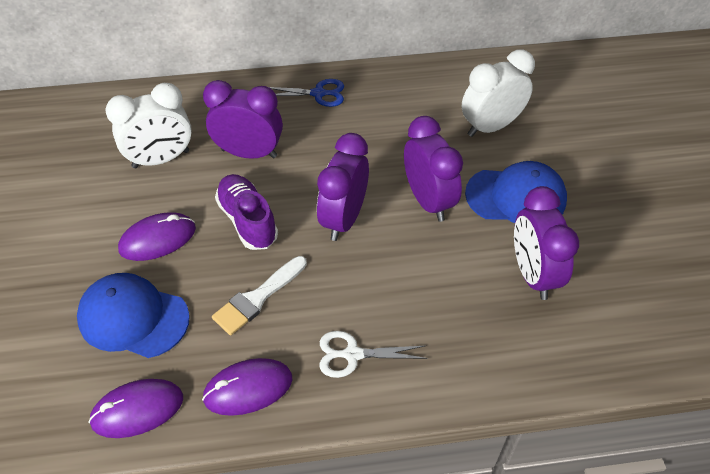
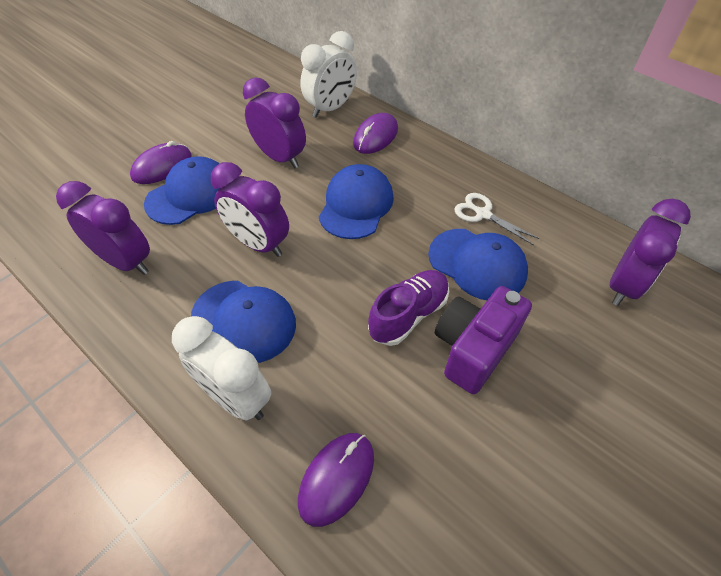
blue cap: 2 -> 4
blue scissors: 1 -> 0
purple camera: 0 -> 1
white brush: 1 -> 0

